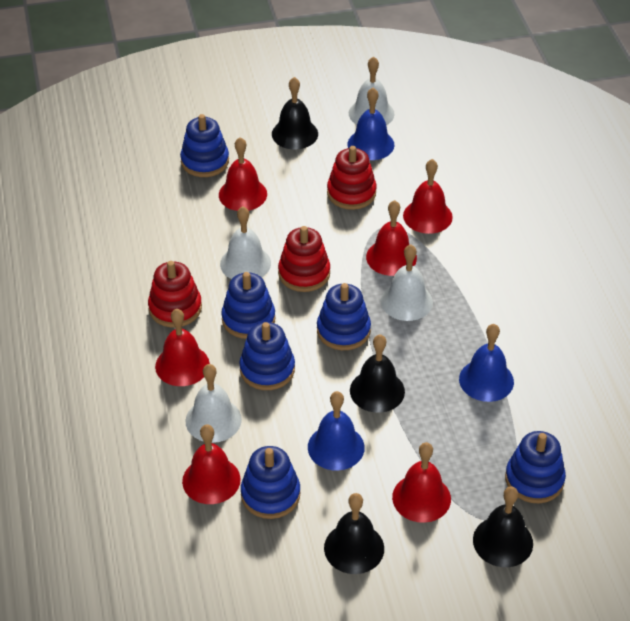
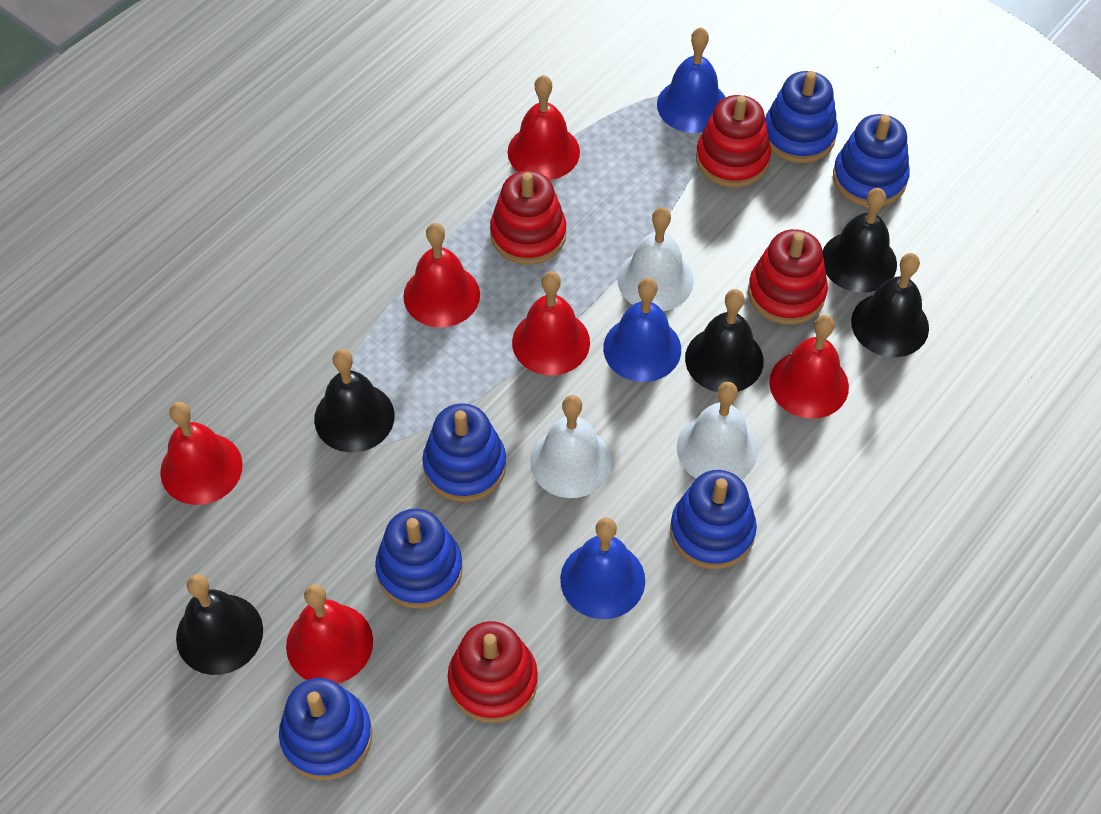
black bell: 4 -> 5
red stacking toy: 3 -> 4
white bell: 4 -> 3

